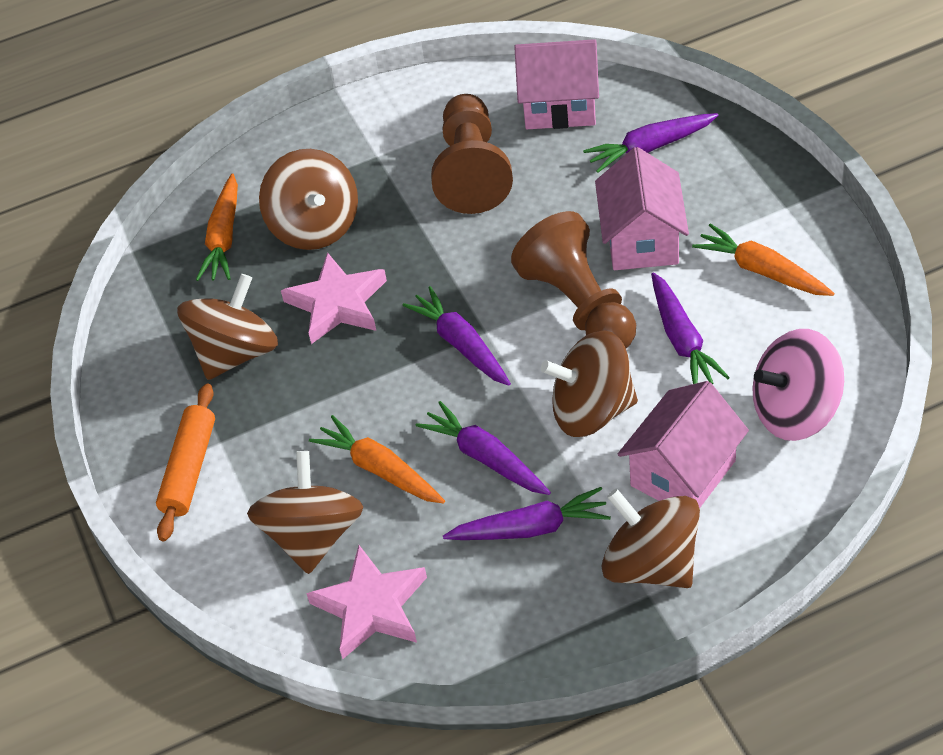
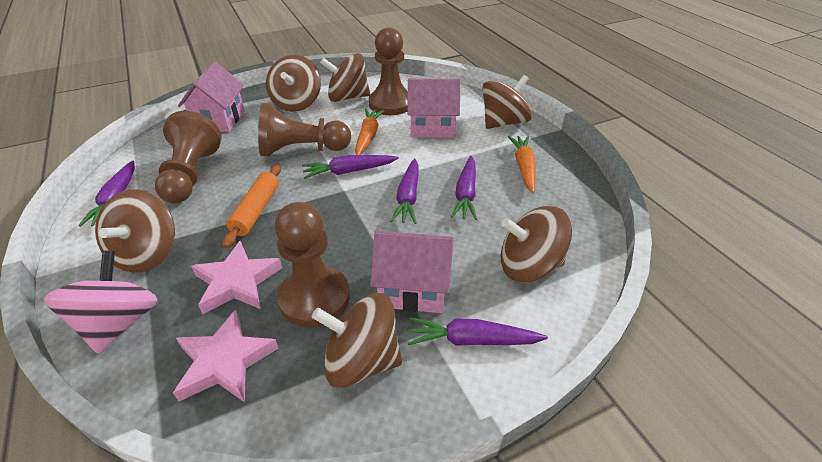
brown pawn: 2 -> 4
brown spinning top: 5 -> 6
orange carrot: 3 -> 2

